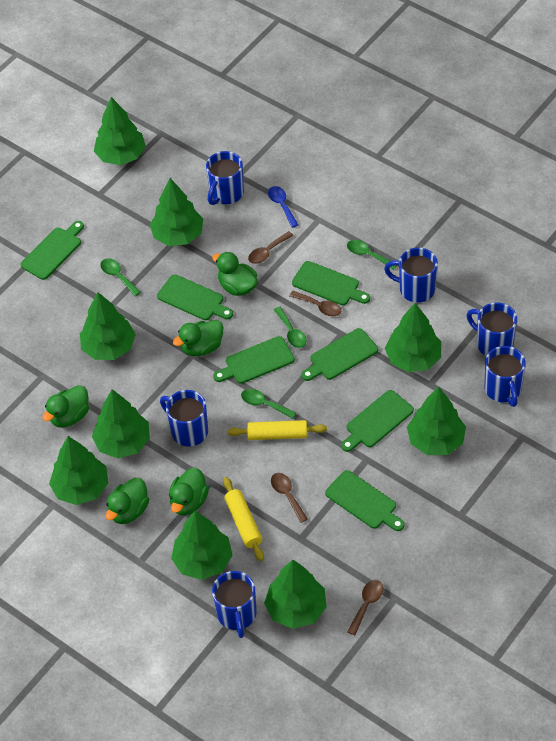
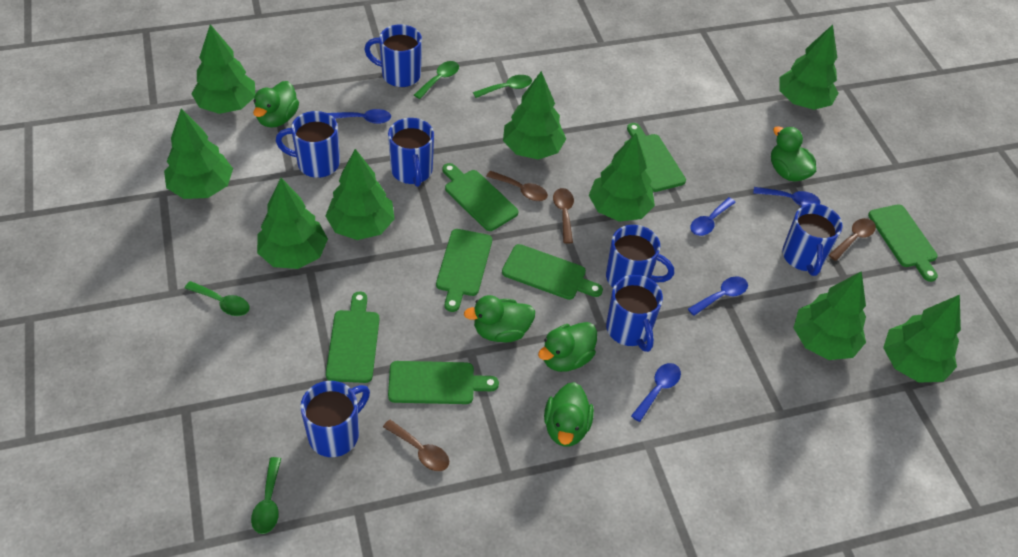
blue mug: 6 -> 7
blue spoon: 1 -> 5
yellow rolling pin: 2 -> 0

